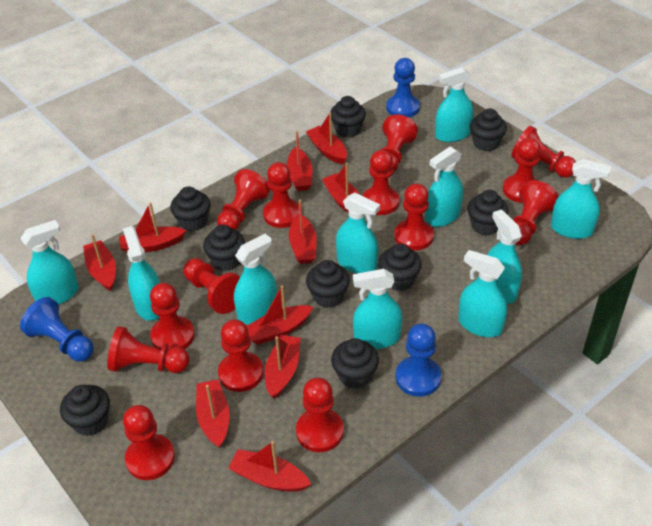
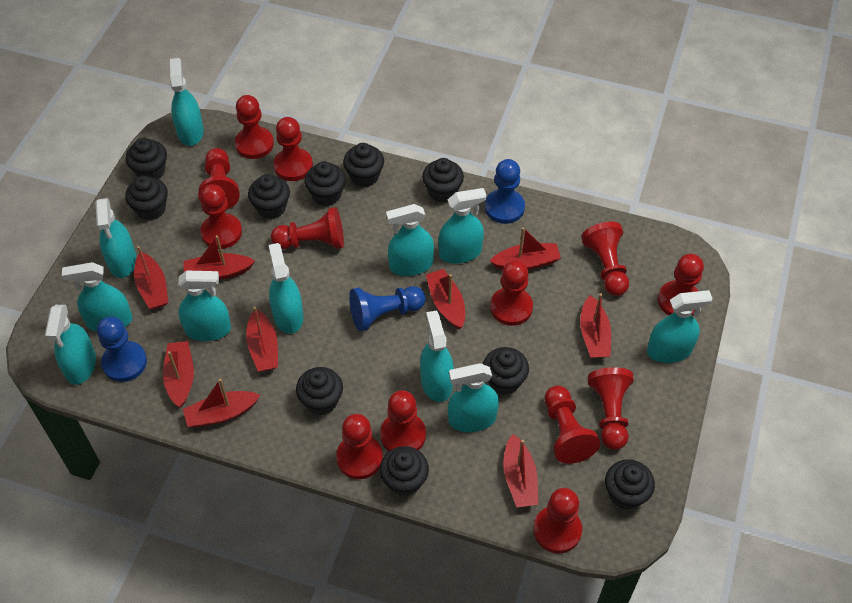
black cupcake: 9 -> 10
red boat: 10 -> 9
red pawn: 14 -> 13
turquoise spray bottle: 10 -> 11

